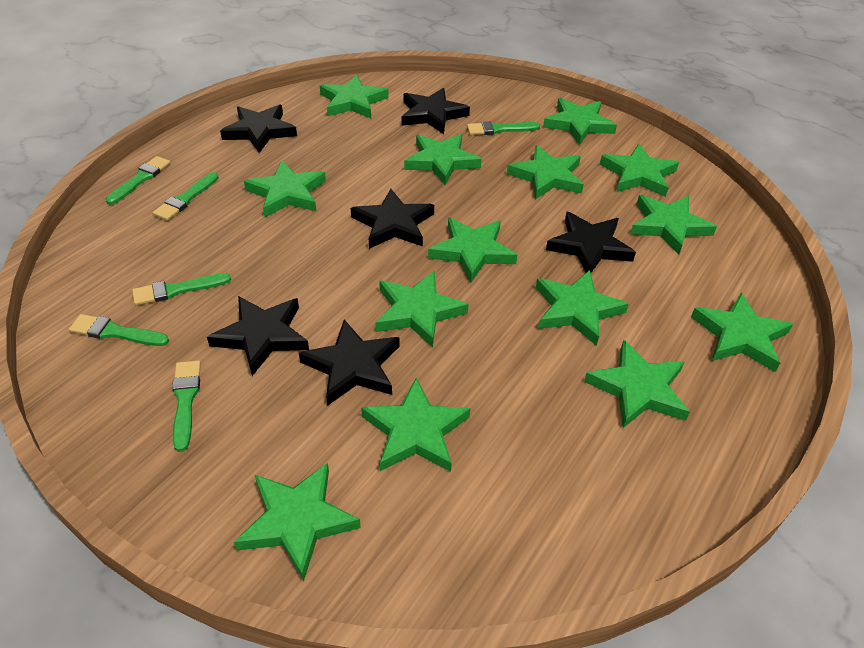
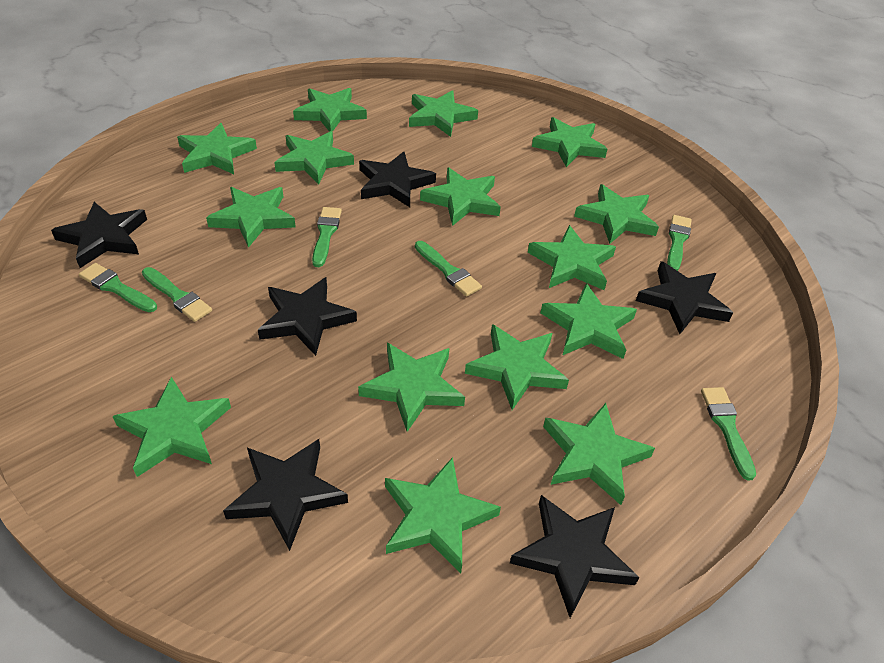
green star: 14 -> 15

